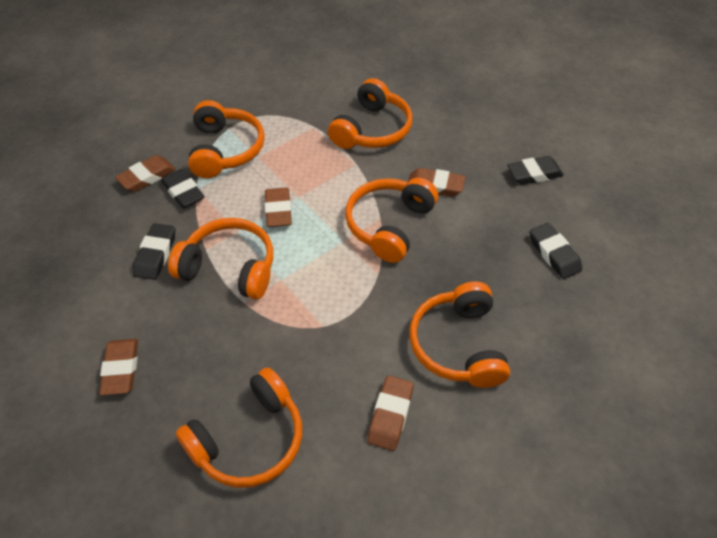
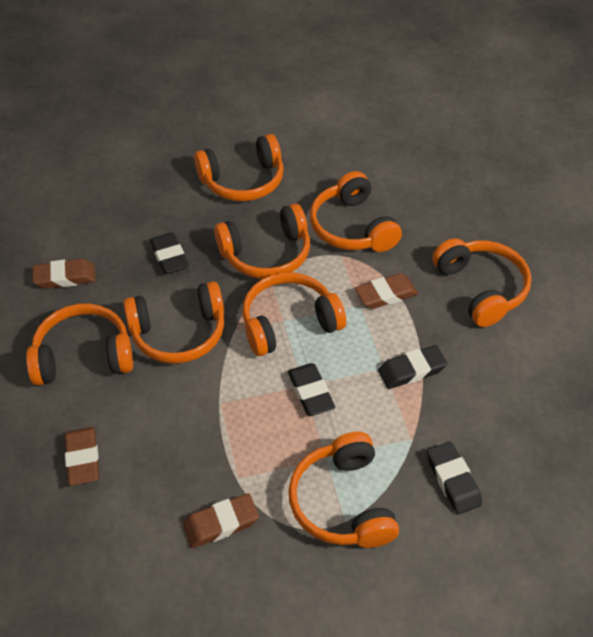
brown eraser: 5 -> 4
orange headphones: 6 -> 8

